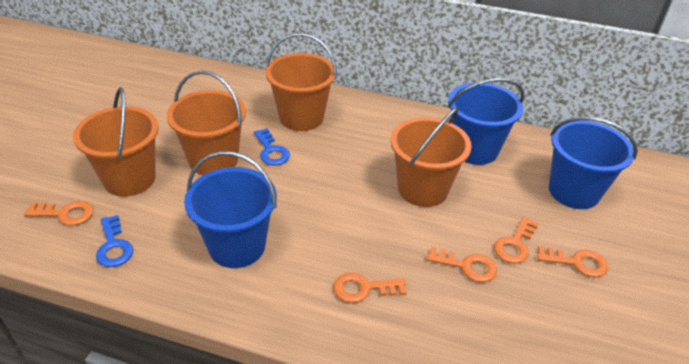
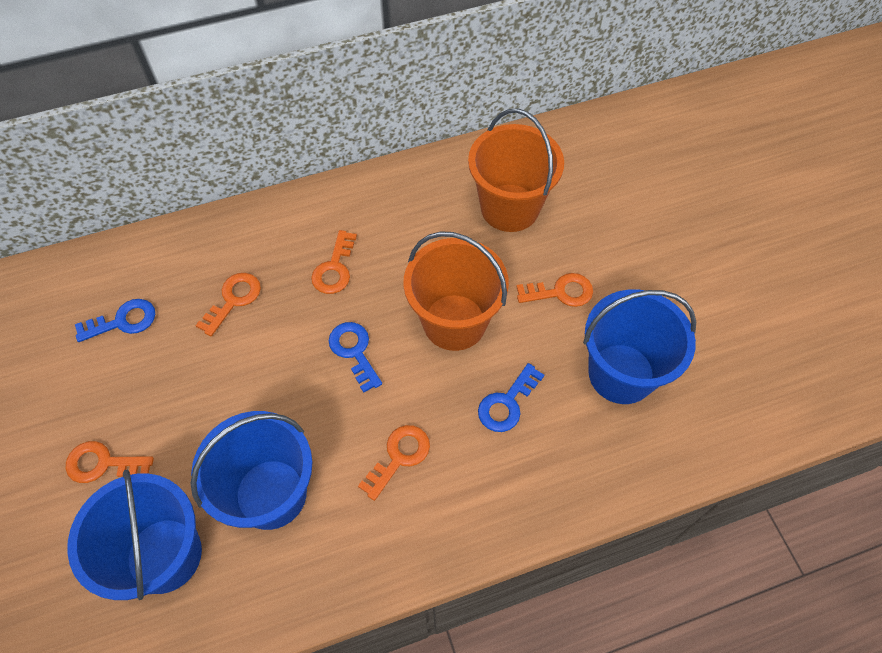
blue key: 2 -> 3
orange bucket: 4 -> 2

